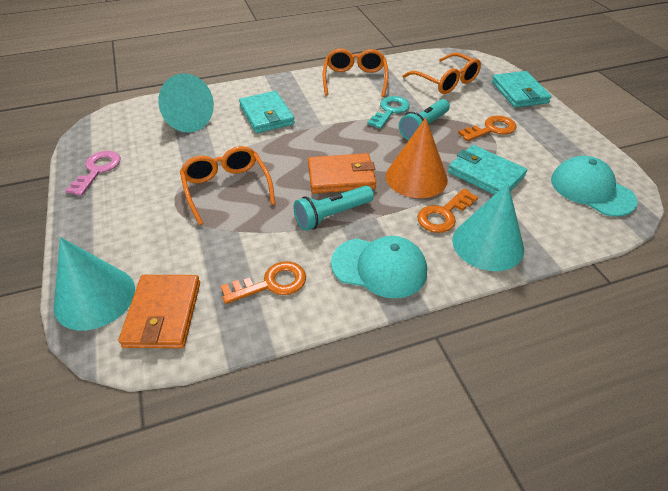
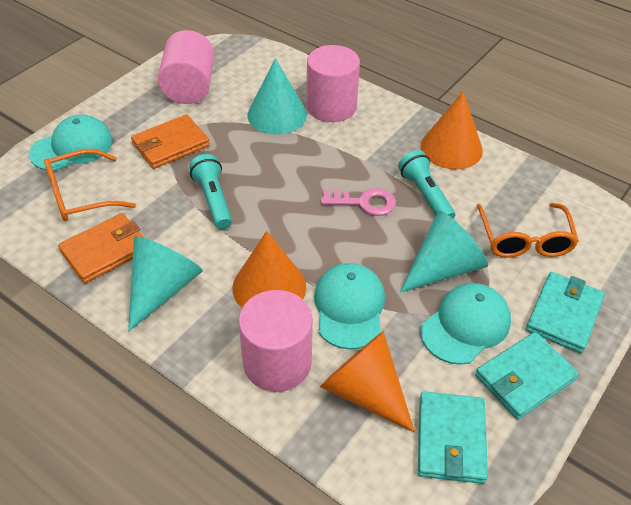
orange cone: 1 -> 3
orange glasses: 3 -> 2
orange key: 3 -> 0
pink cylinder: 0 -> 3
turquoise cap: 2 -> 3
turquoise key: 1 -> 0

